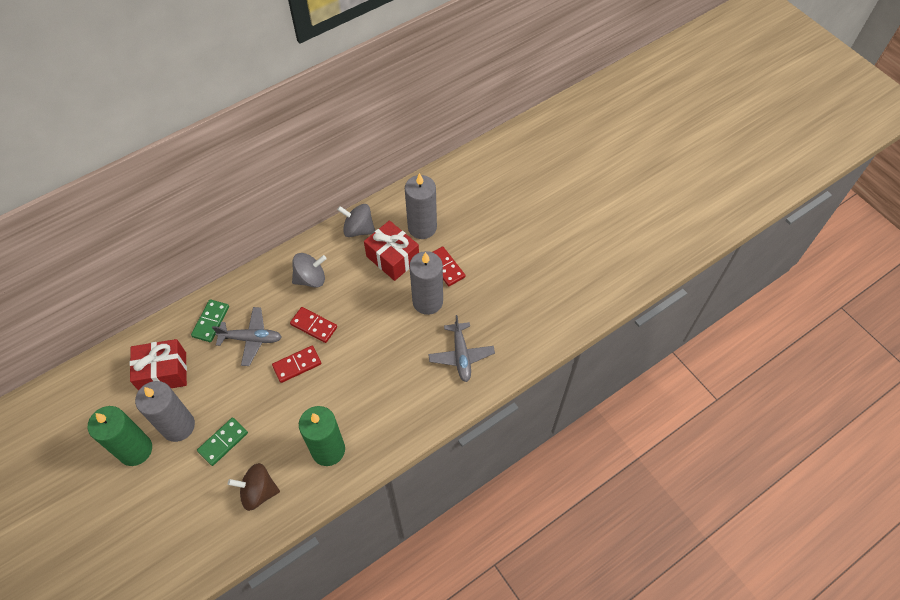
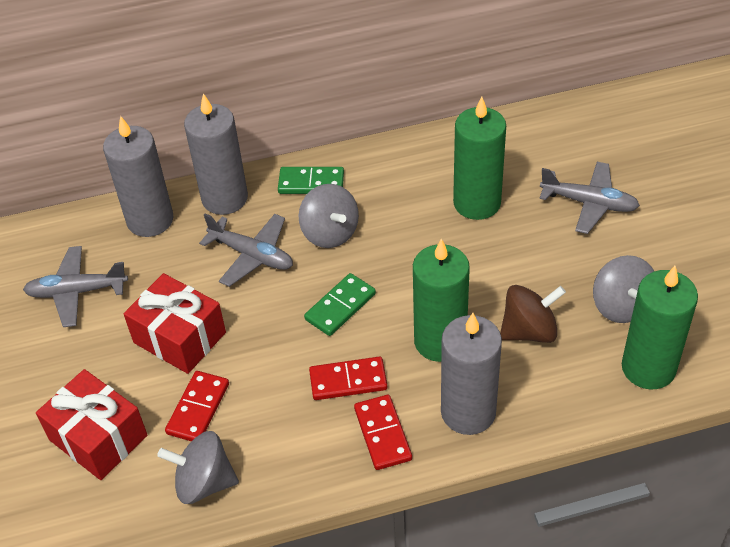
green candle: 2 -> 3
grey plane: 2 -> 3
grey spinning top: 2 -> 3

